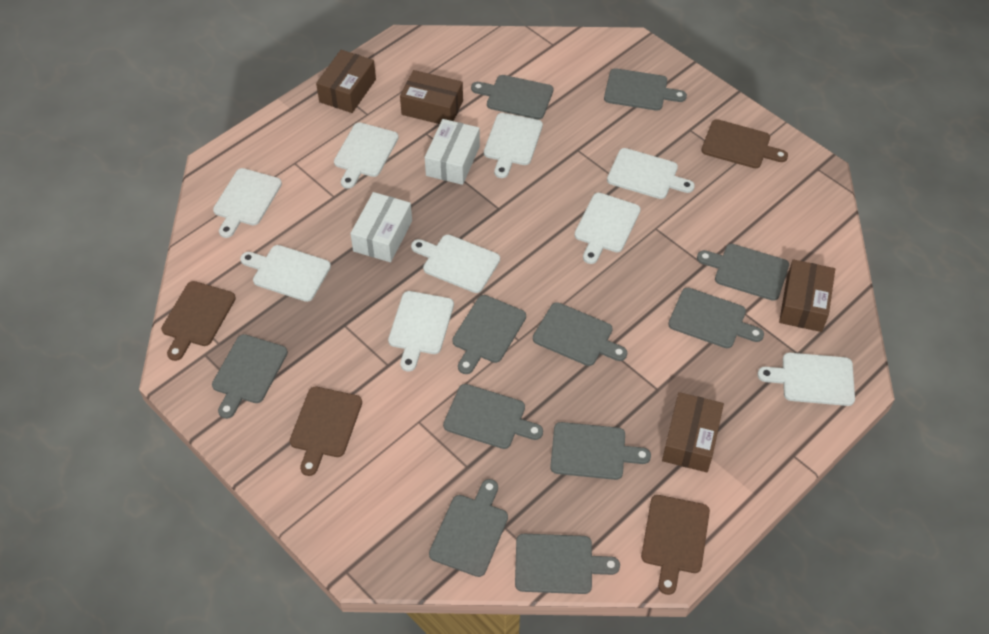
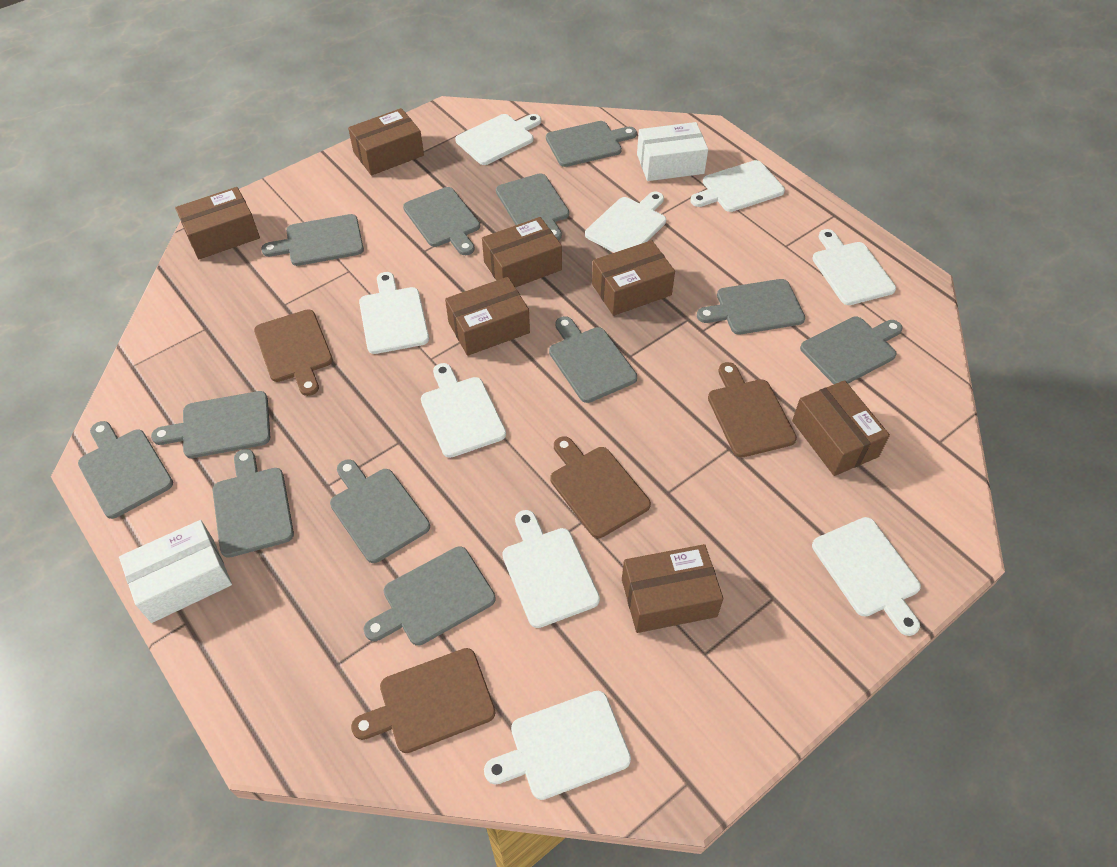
brown box: 4 -> 7
grey cutting board: 11 -> 12

